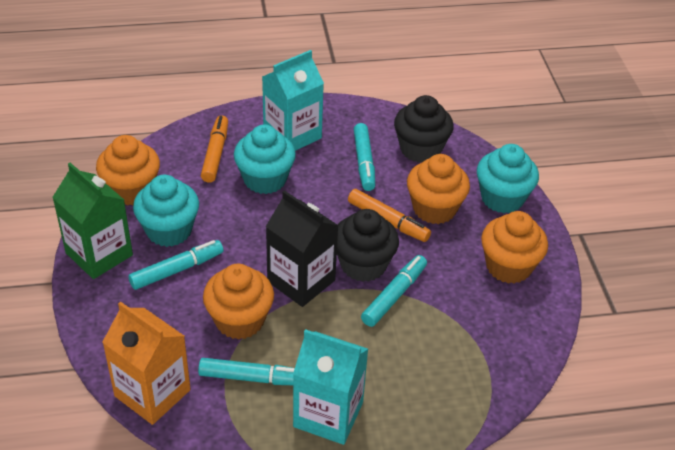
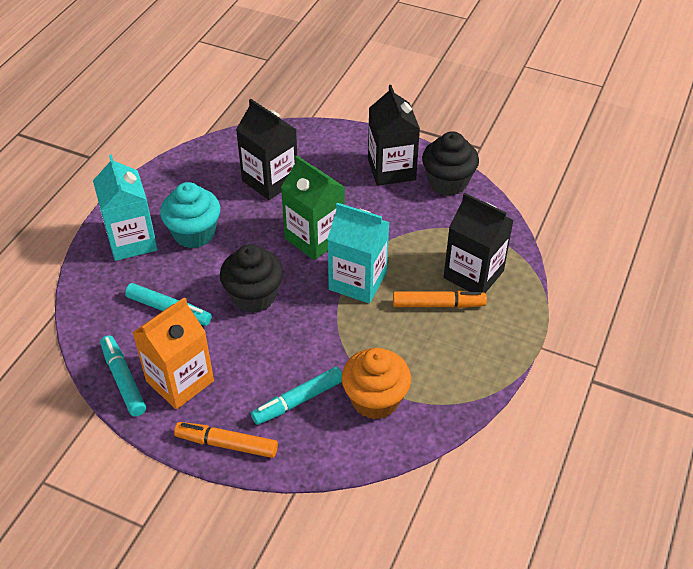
black carton: 1 -> 3
orange cupcake: 4 -> 1
turquoise cupcake: 3 -> 1
turquoise marker: 4 -> 3

